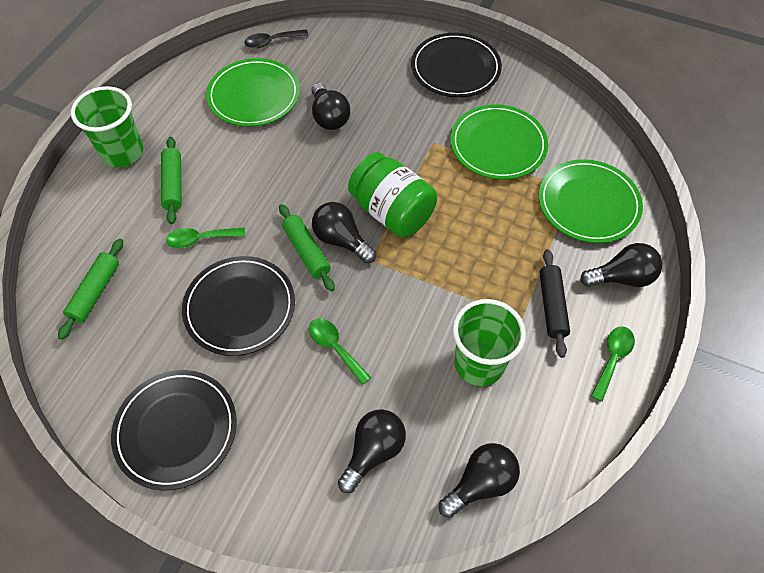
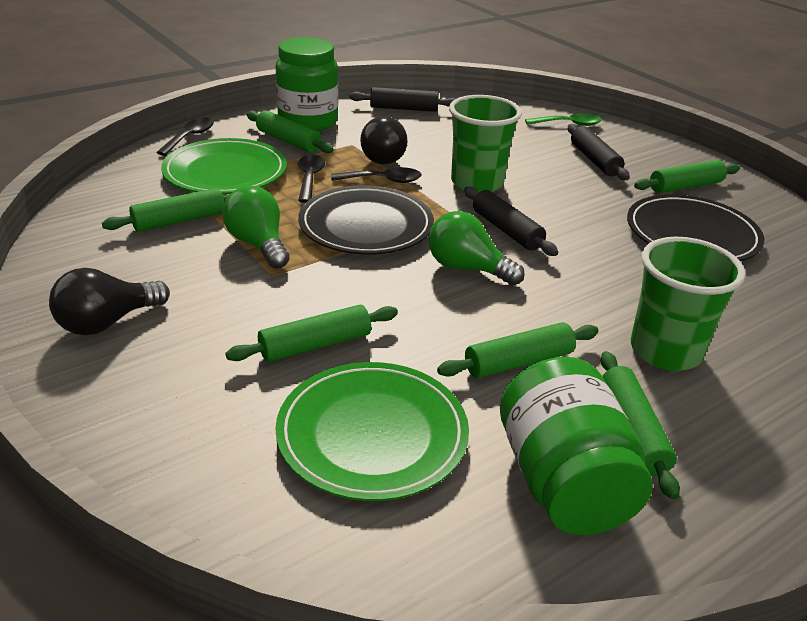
black light bulb: 5 -> 2
black plate: 3 -> 2
black rolling pin: 1 -> 3
black spoon: 1 -> 3
green jar: 1 -> 2
green light bulb: 0 -> 2
green plate: 3 -> 2
green rolling pin: 3 -> 6
green spoon: 3 -> 1

